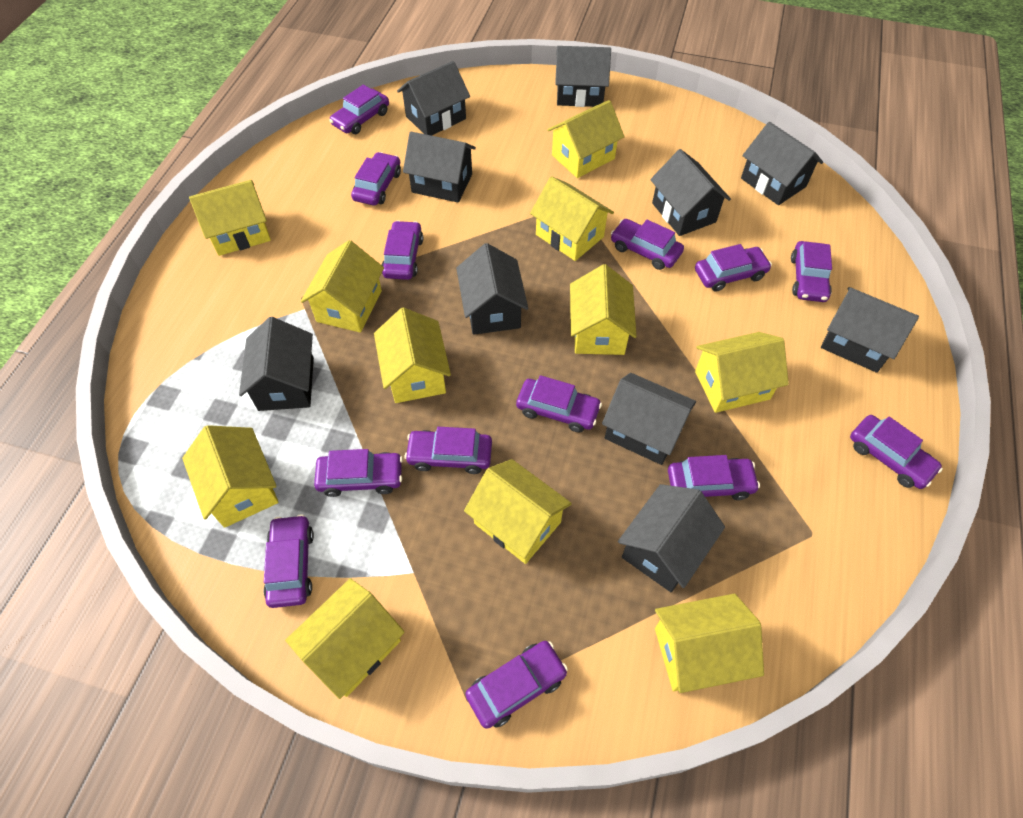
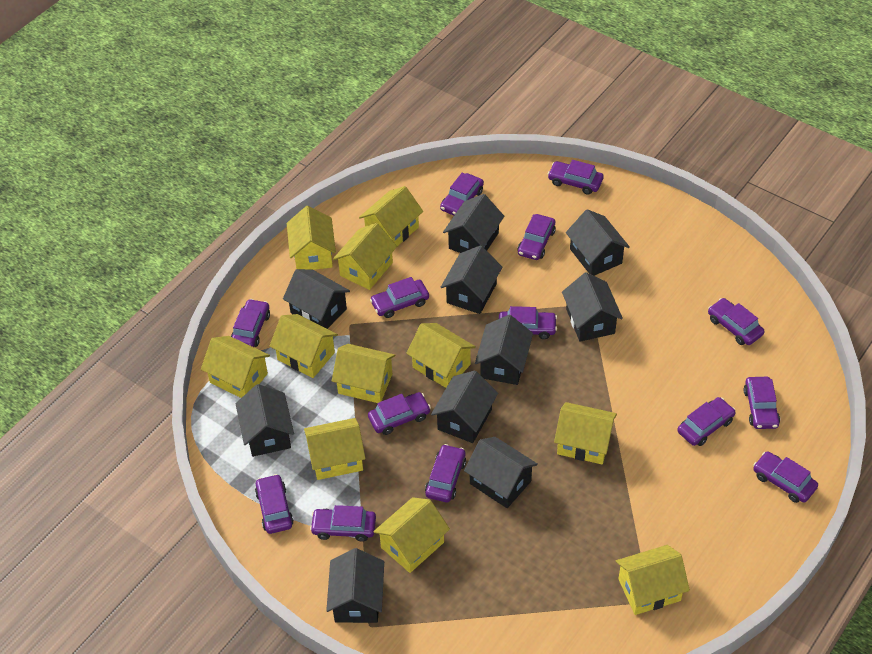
purple car: 13 -> 14

